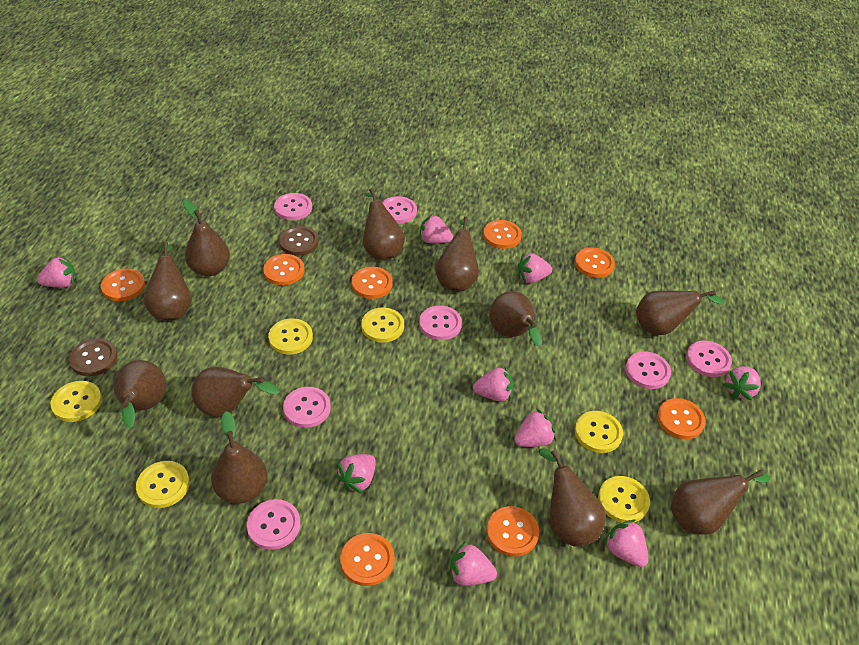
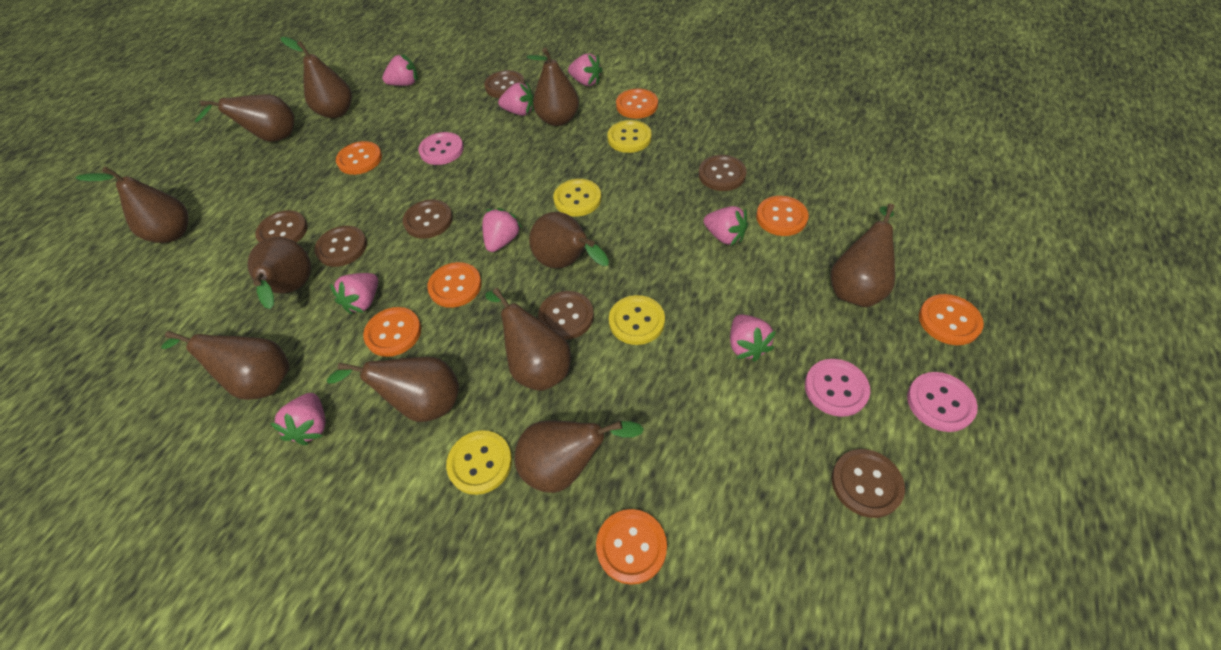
brown button: 2 -> 7
orange button: 8 -> 7
pink button: 7 -> 3
pink strawberry: 9 -> 8
yellow button: 6 -> 4

